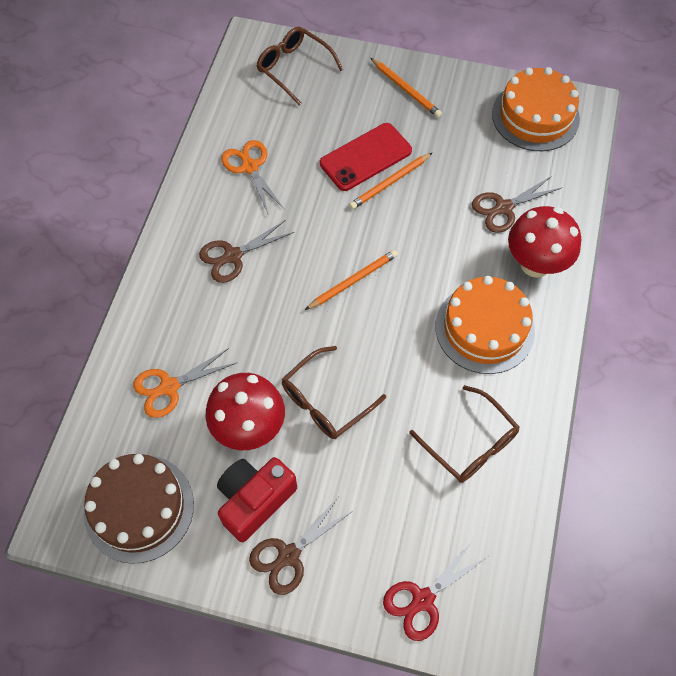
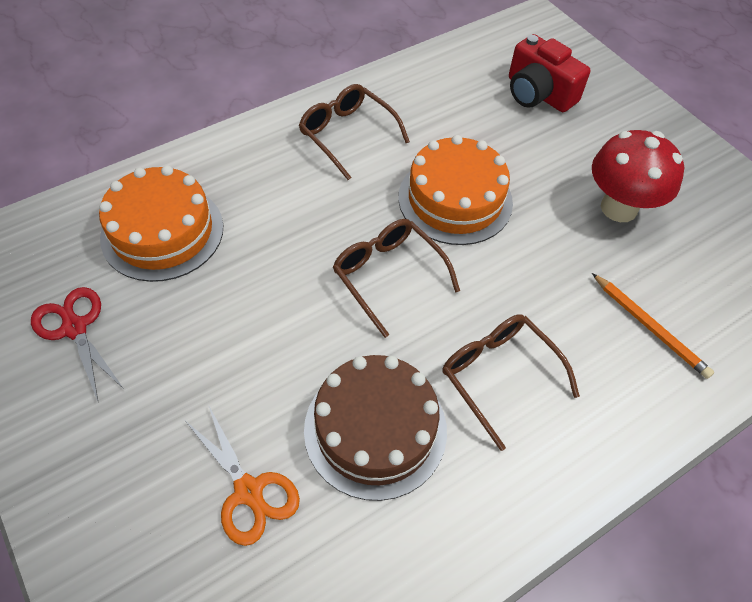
brown scissors: 3 -> 0
orange pencil: 3 -> 1
orange scissors: 2 -> 1
red mushroom: 2 -> 1
red phone: 1 -> 0

